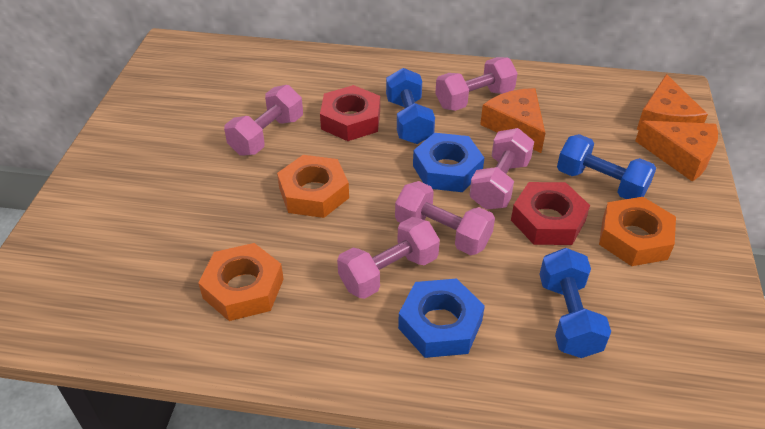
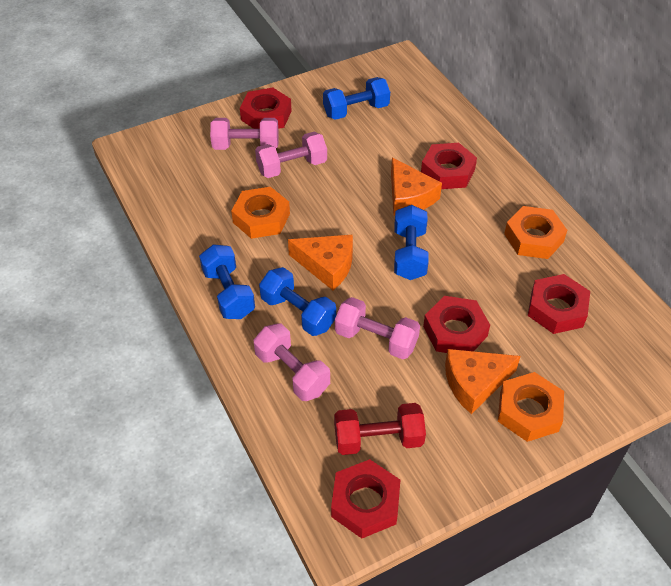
blue dumbbell: 3 -> 4
blue nut: 2 -> 0
pink dumbbell: 5 -> 4
red dumbbell: 0 -> 1
red nut: 2 -> 5

